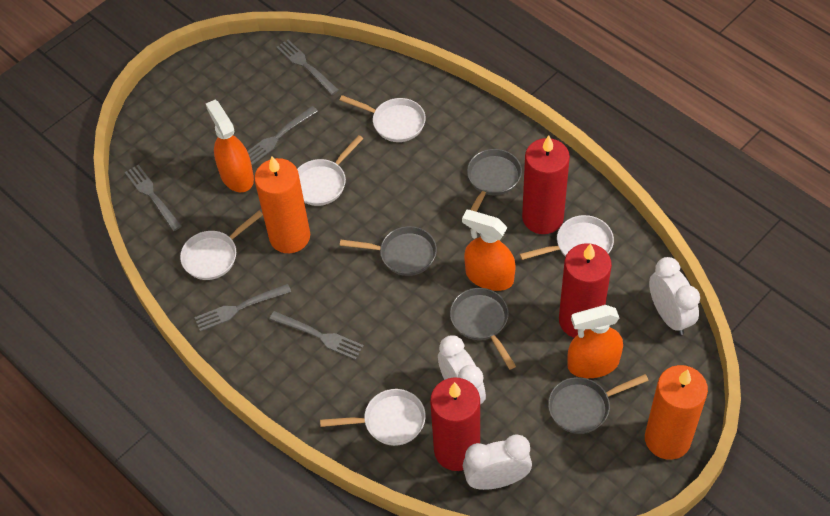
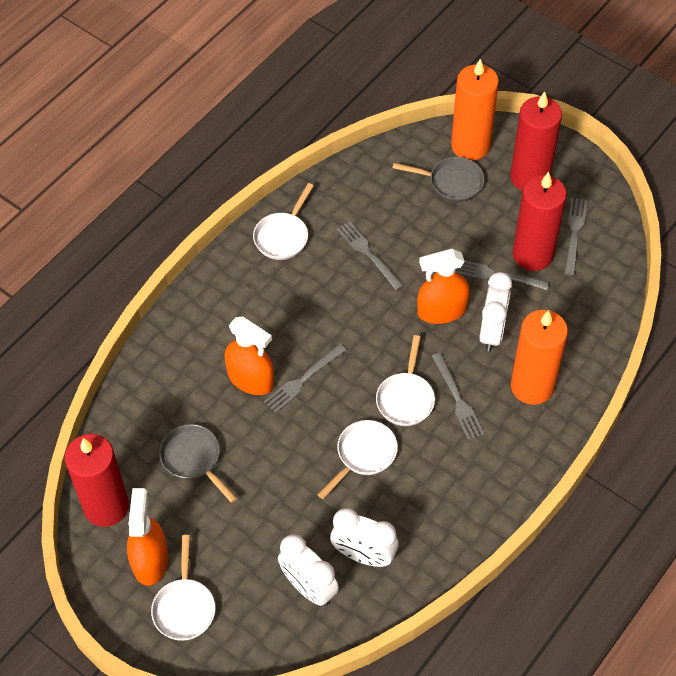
grey pan: 4 -> 2
white pan: 5 -> 4

